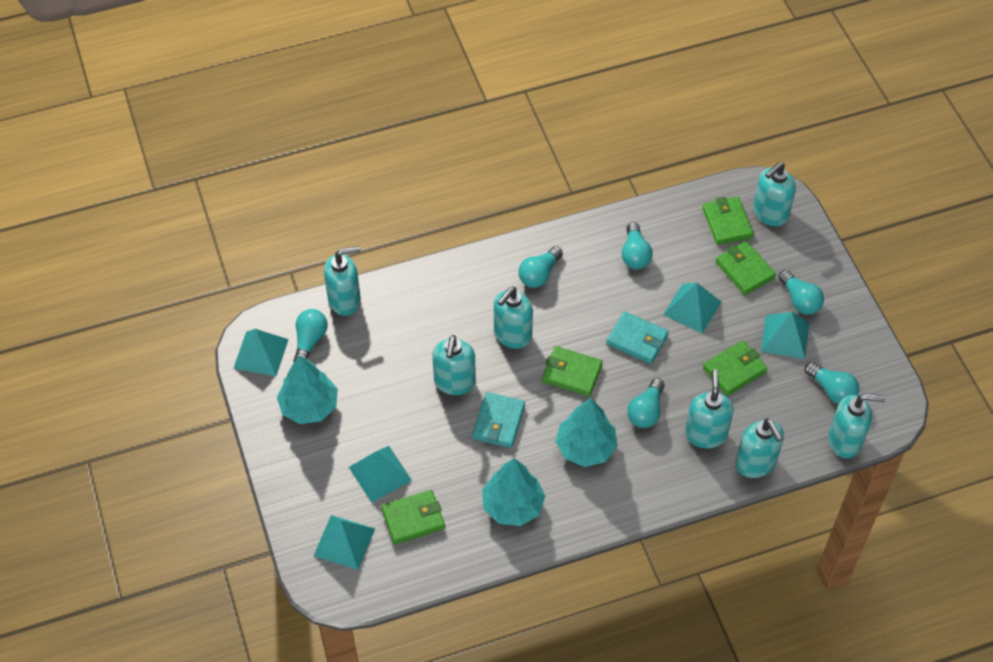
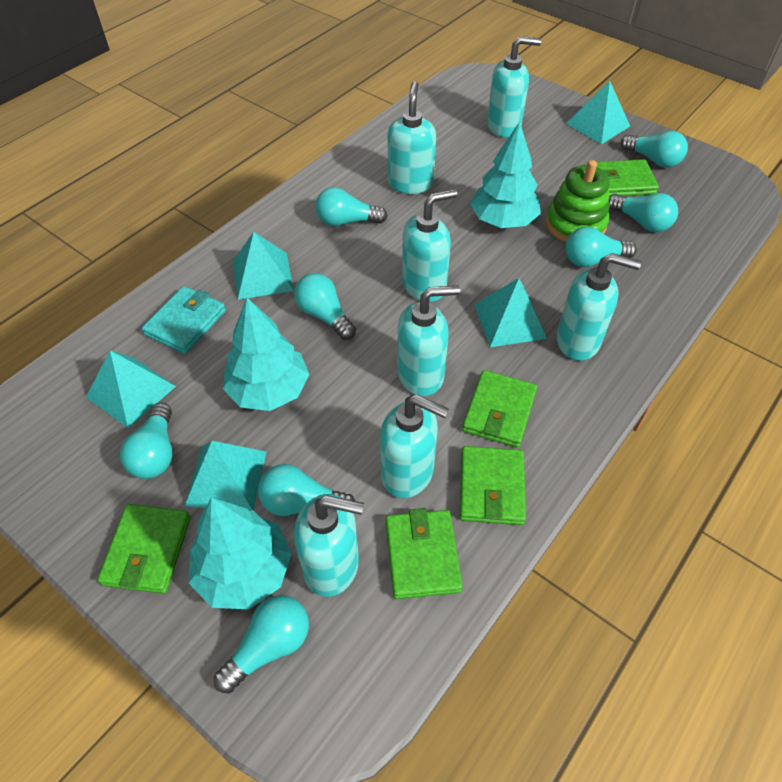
green stacking toy: 0 -> 1
turquoise light bulb: 6 -> 8
turquoise wallet: 2 -> 1

